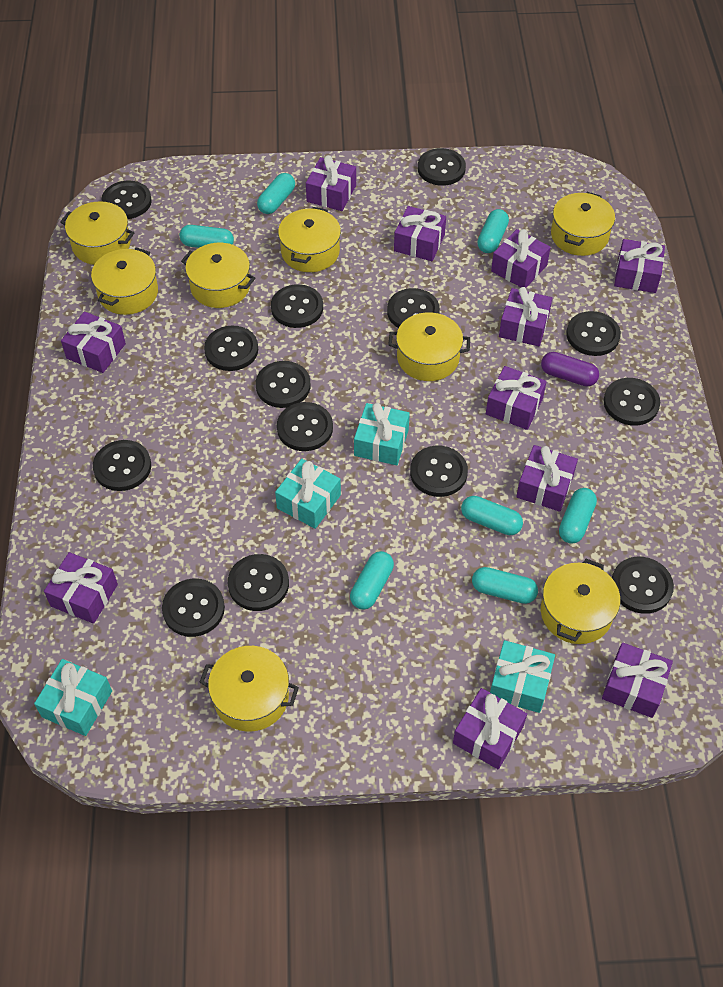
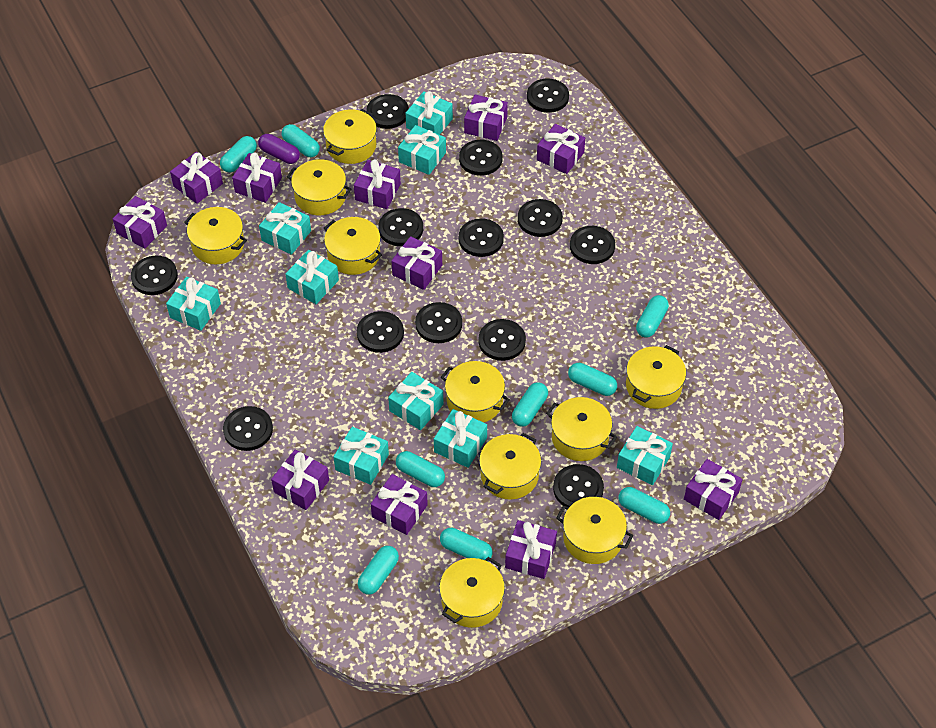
black button: 14 -> 13
turquoise capsule: 7 -> 9
turquoise gift: 4 -> 9
yellow pot: 8 -> 10

